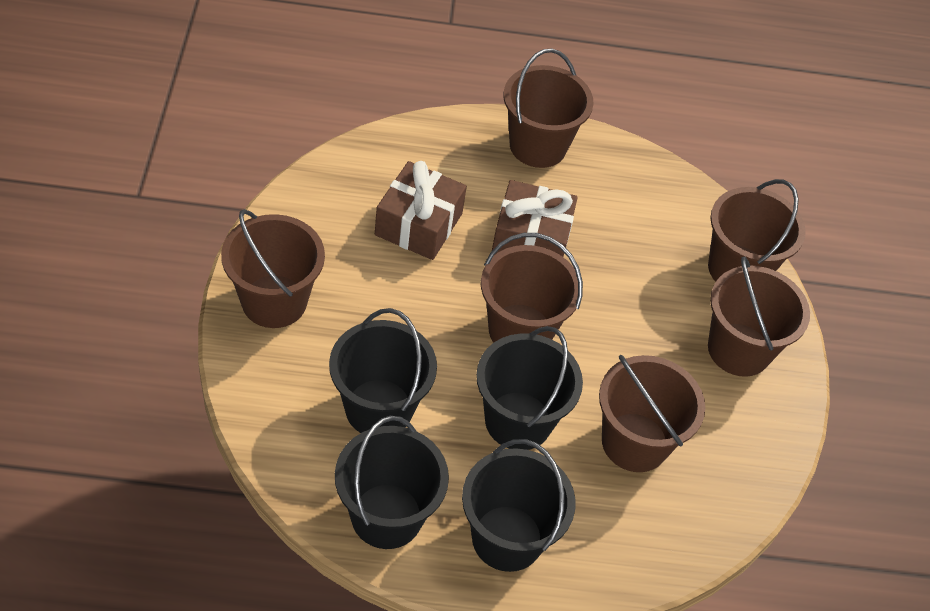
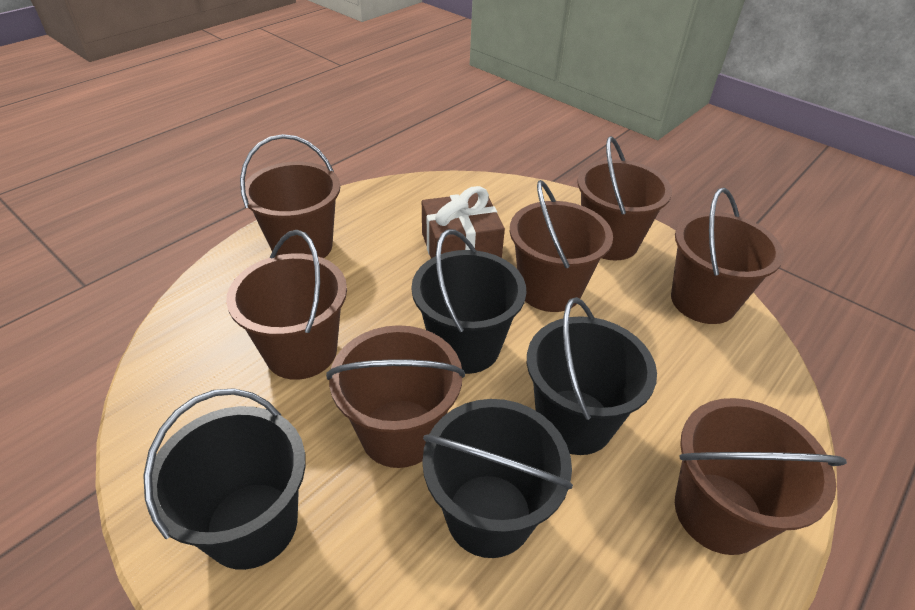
brown bucket: 6 -> 7
brown gift: 2 -> 1

